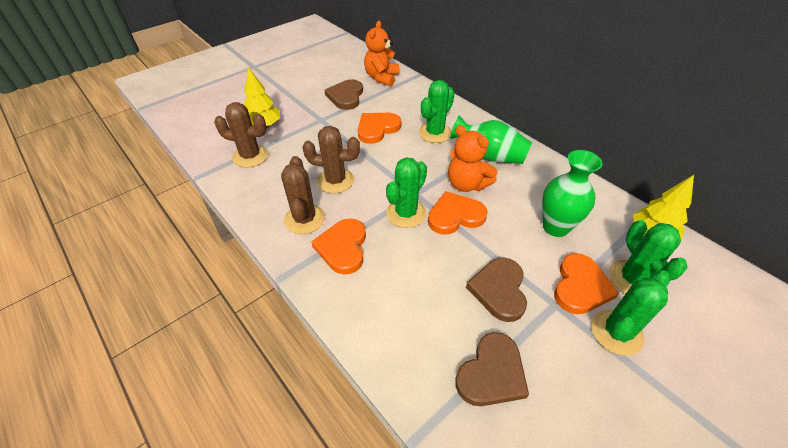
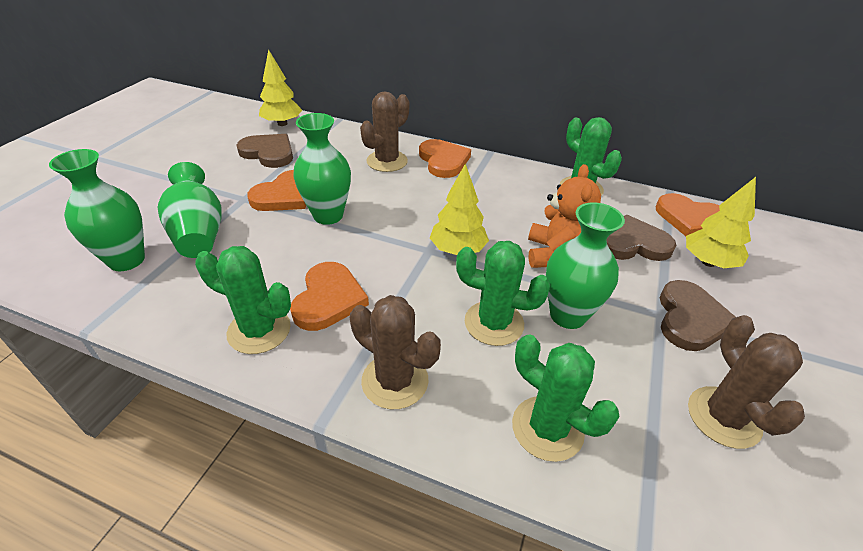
green vase: 2 -> 4
orange teddy bear: 2 -> 1
yellow tree: 2 -> 3

